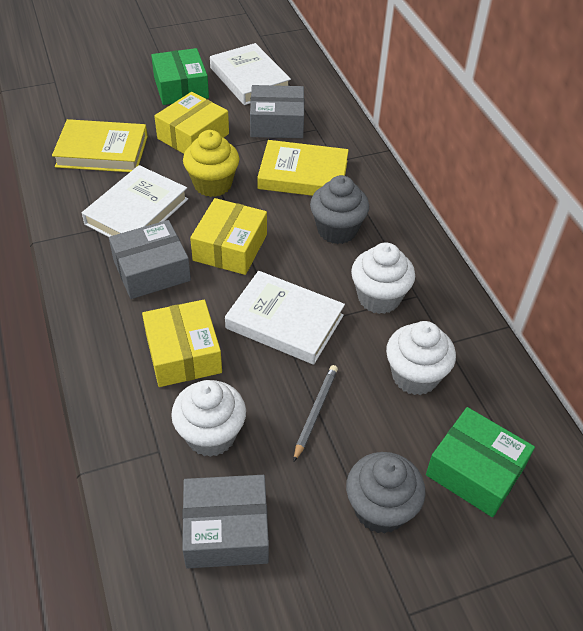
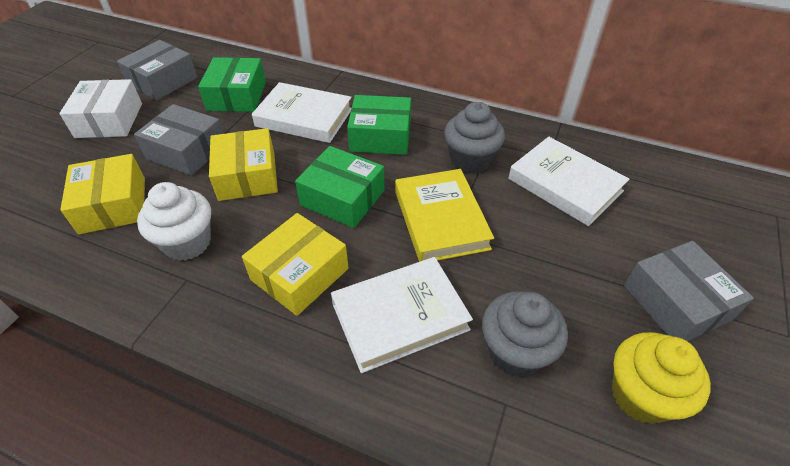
green box: 2 -> 3
grey pencil: 1 -> 0
white box: 0 -> 1
white cupcake: 3 -> 1
yellow book: 2 -> 1

